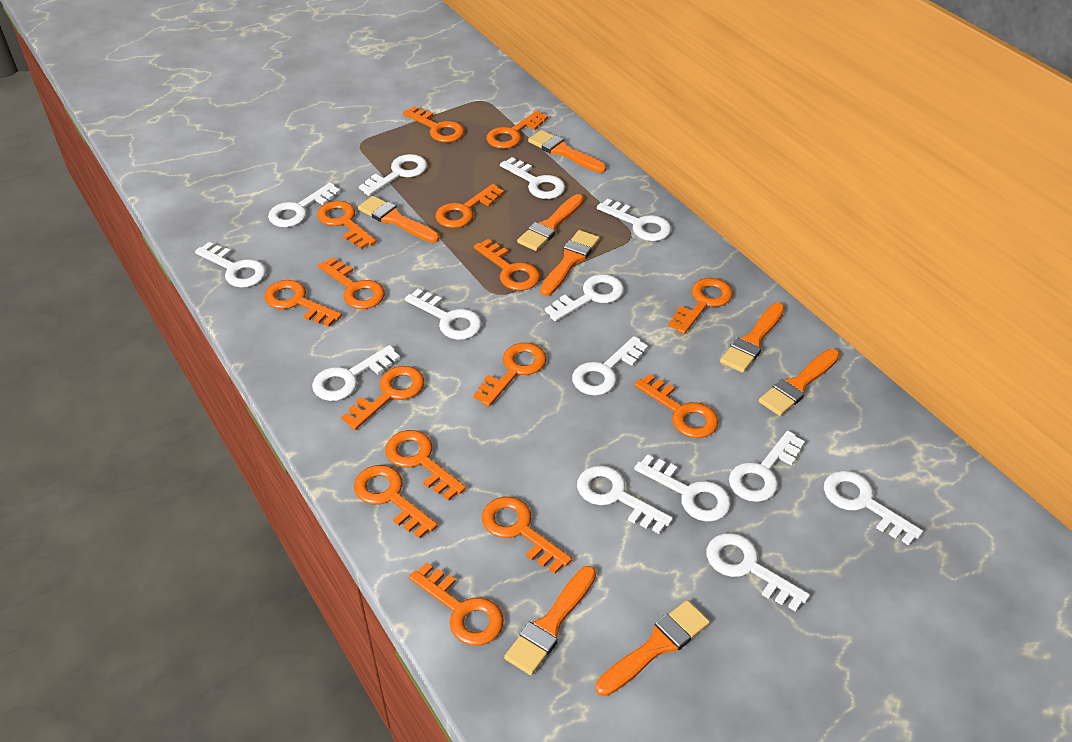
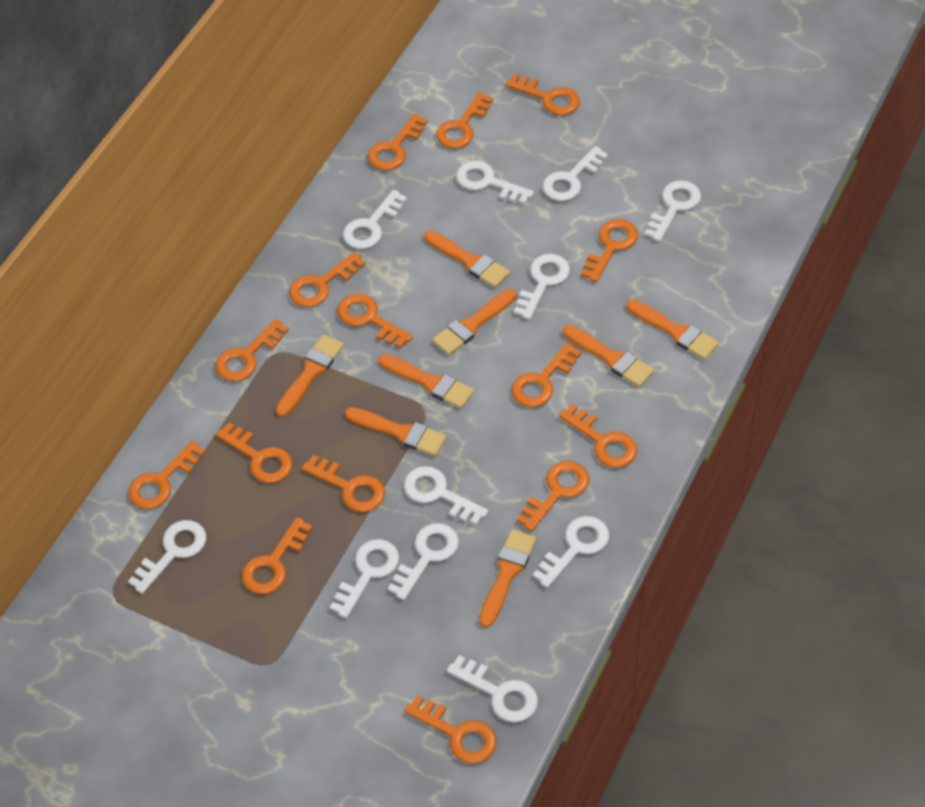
white key: 14 -> 11

